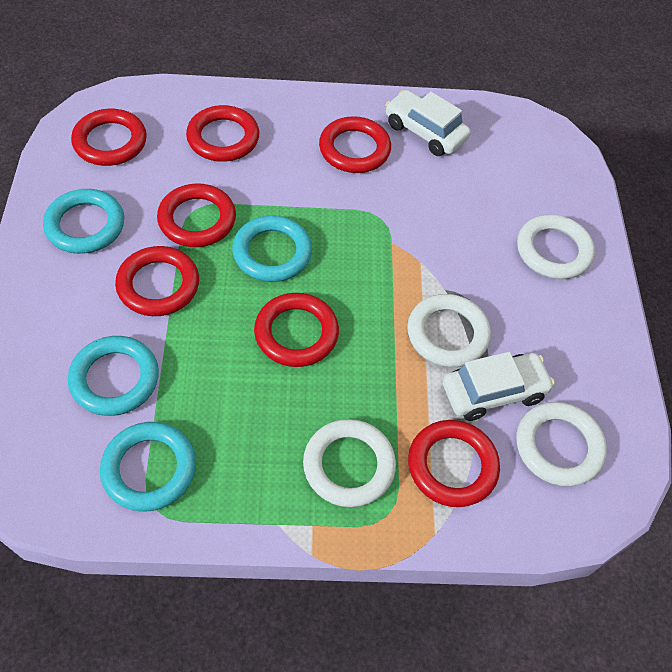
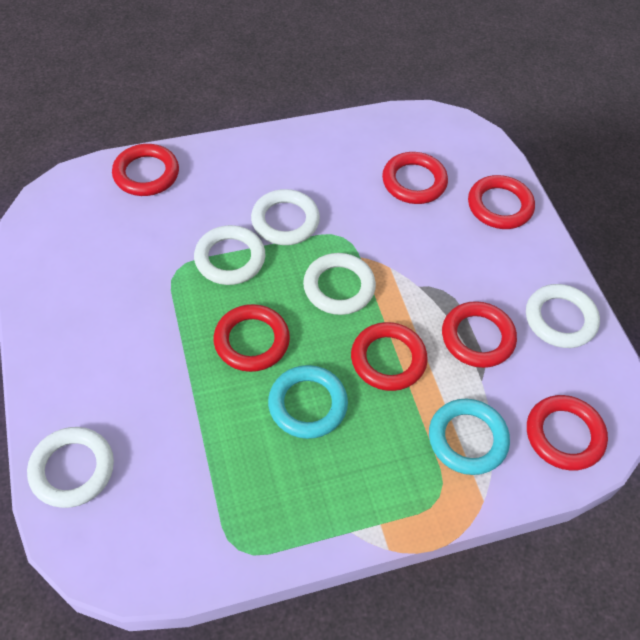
turquoise ring: 4 -> 2
white car: 2 -> 0
white ring: 4 -> 5

